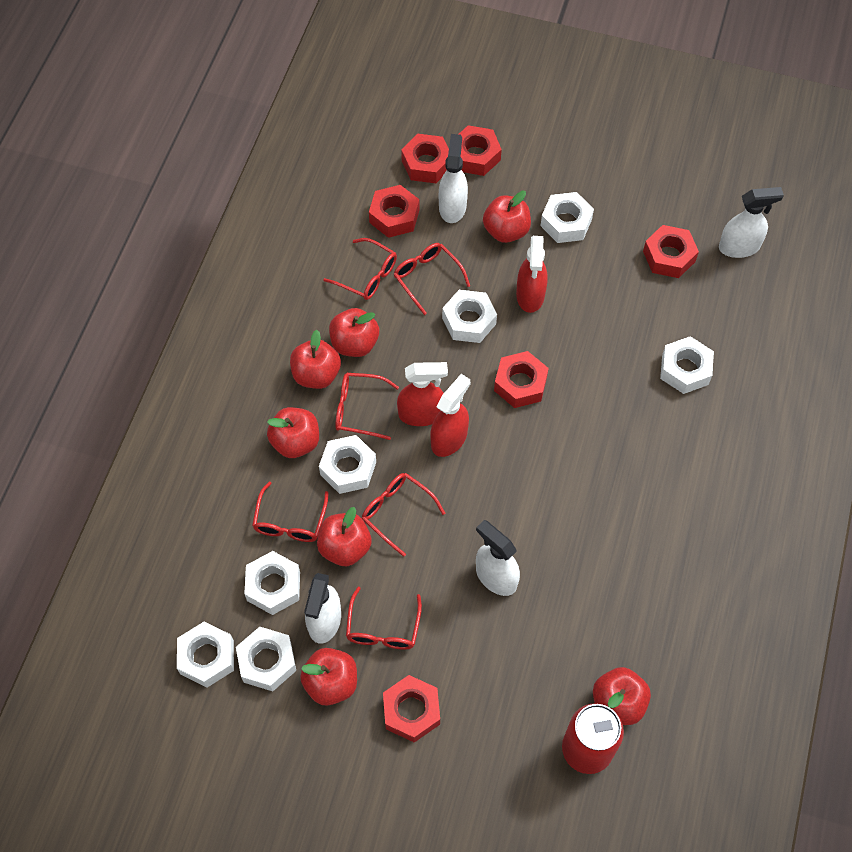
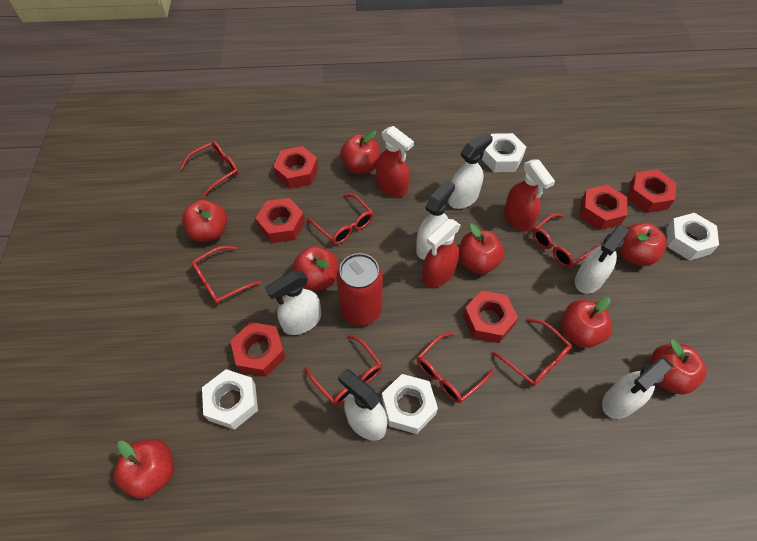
red apple: 7 -> 8
red glasses: 6 -> 7
white nut: 7 -> 4
white spray bottle: 4 -> 6

